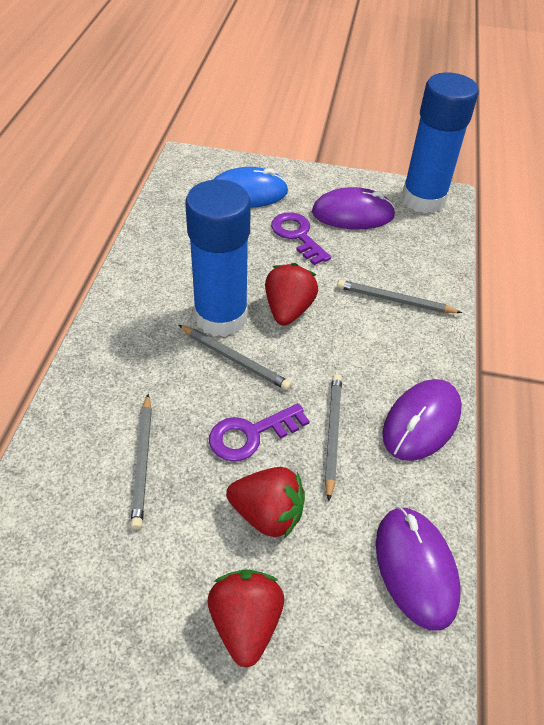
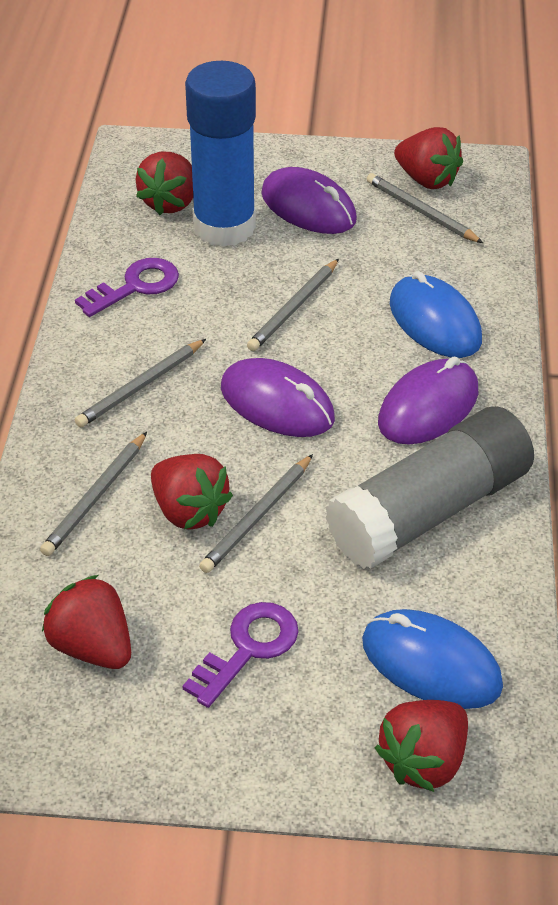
blue glue stick: 2 -> 1
blue mouse: 1 -> 2
grey glue stick: 0 -> 1
grey pencil: 4 -> 5
red strawberry: 3 -> 5

